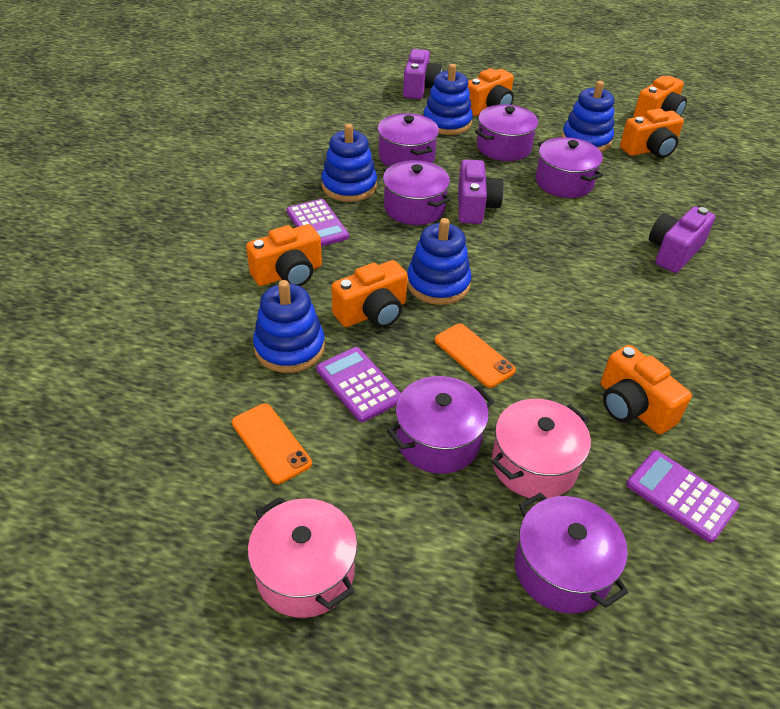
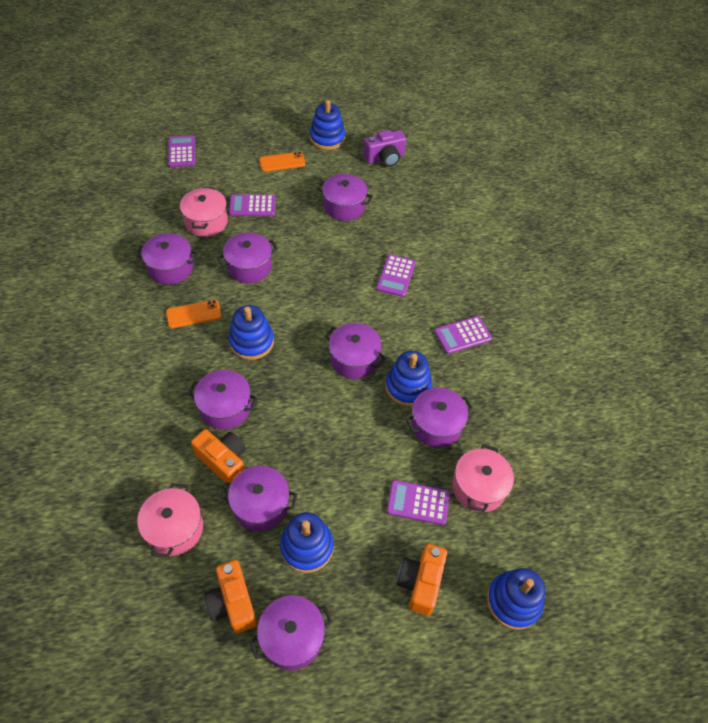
orange camera: 6 -> 3
pink pot: 2 -> 3
purple calculator: 3 -> 5
purple camera: 3 -> 1
purple pot: 6 -> 8

